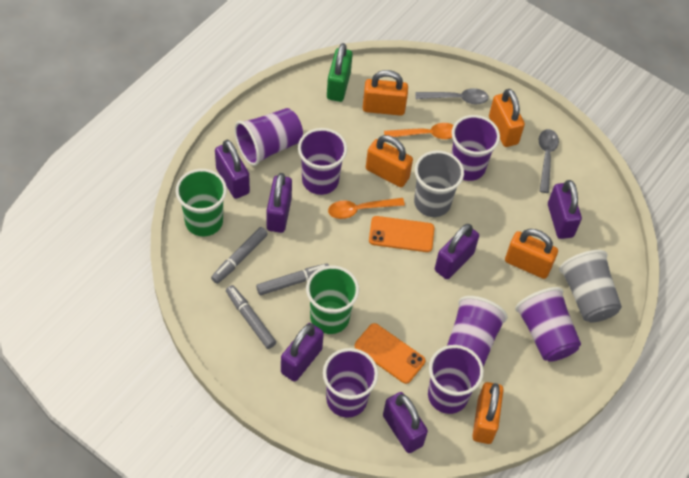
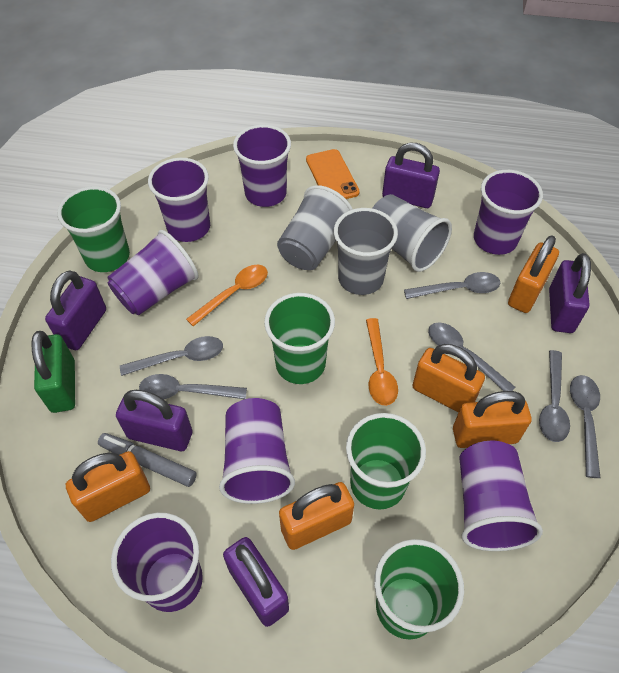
green cup: 2 -> 4
grey cup: 2 -> 3
grey marker: 3 -> 1
grey spoon: 2 -> 6
orange phone: 2 -> 1
purple padlock: 6 -> 5

